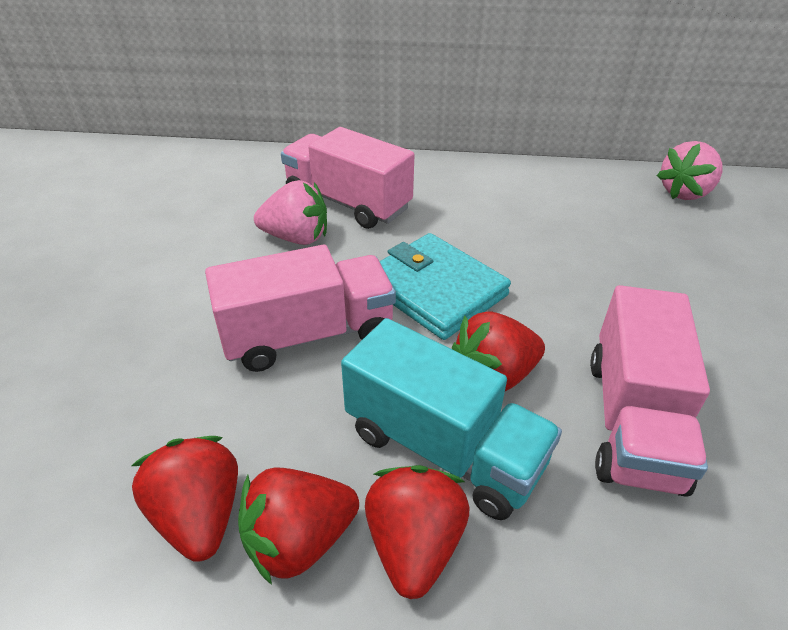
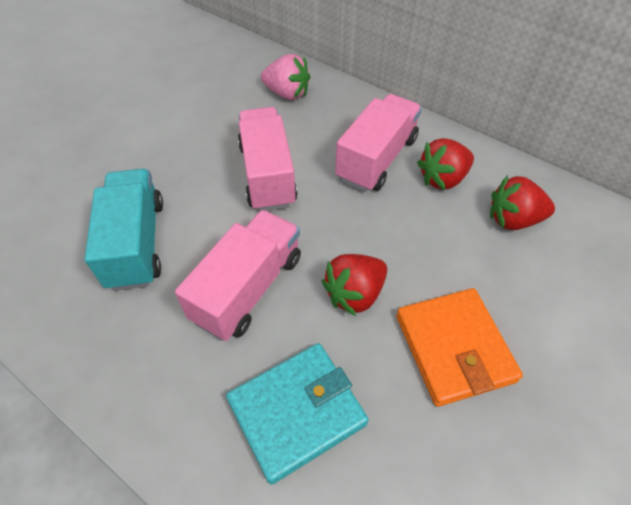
orange wallet: 0 -> 1
pink strawberry: 2 -> 1
red strawberry: 4 -> 3

